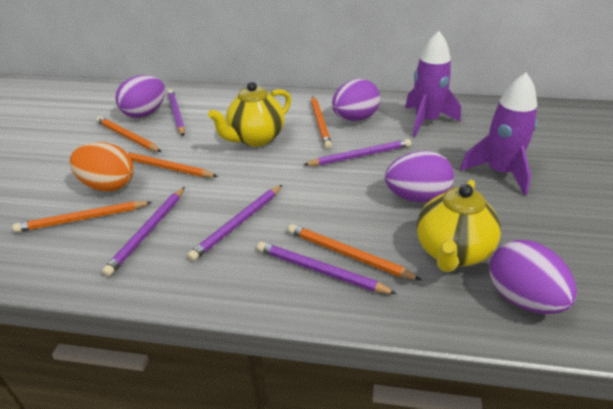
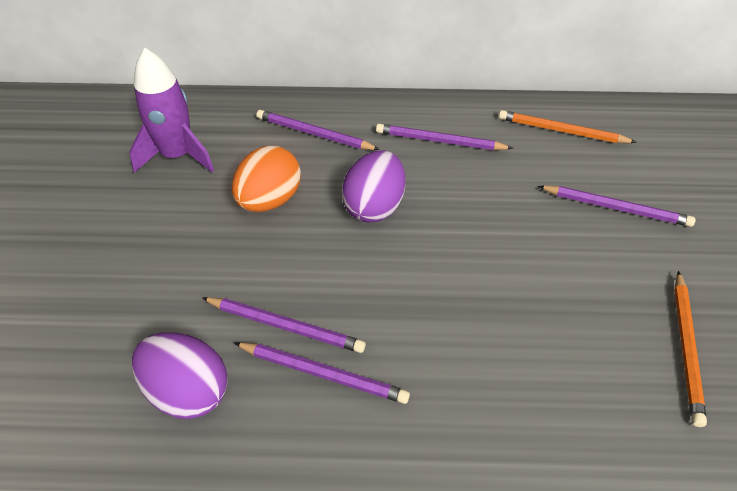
orange pencil: 5 -> 2
purple egg: 4 -> 2
purple rocket: 2 -> 1
yellow teapot: 2 -> 0

